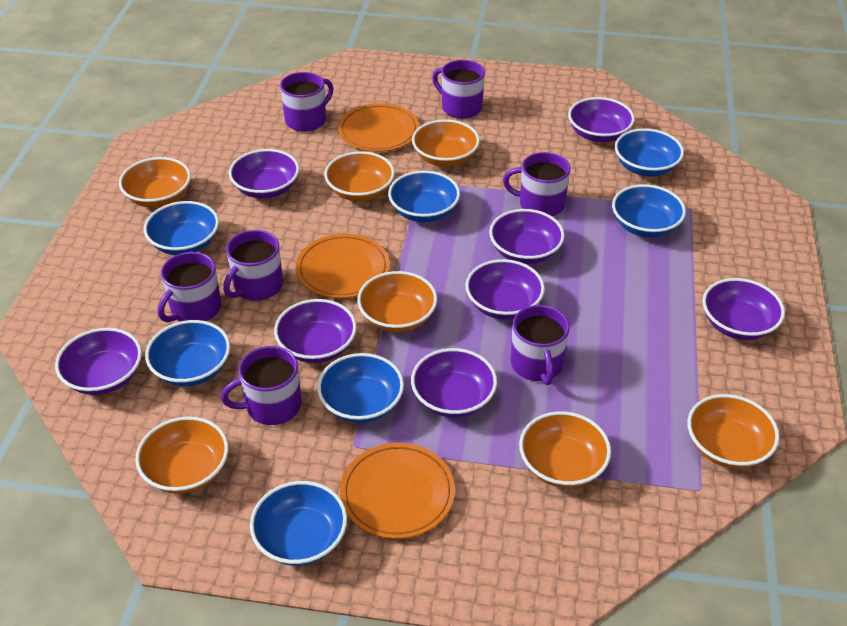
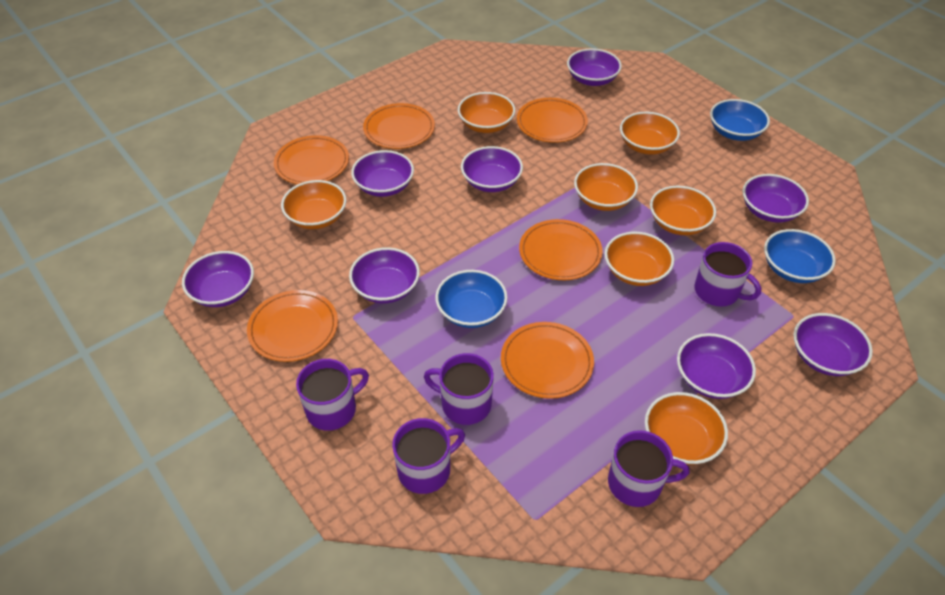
blue bowl: 7 -> 3
orange plate: 3 -> 6
purple mug: 7 -> 5

